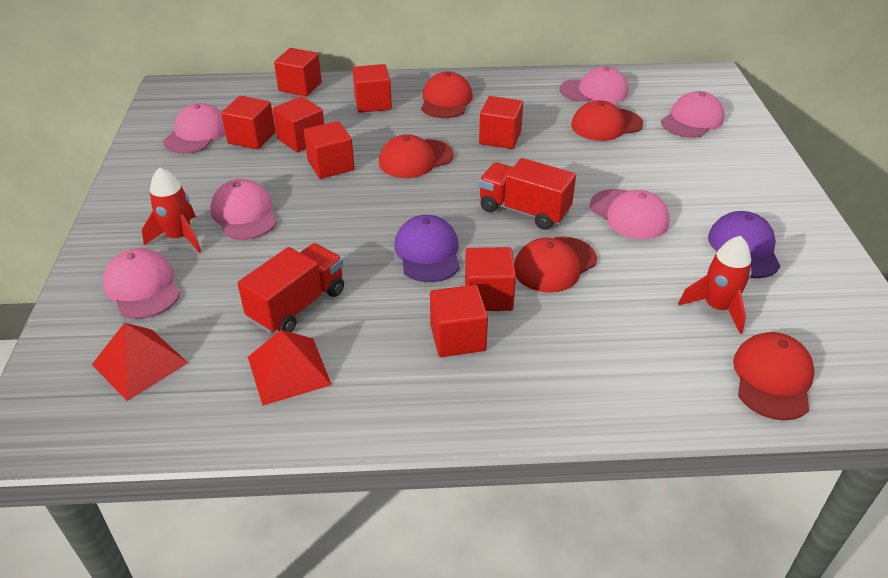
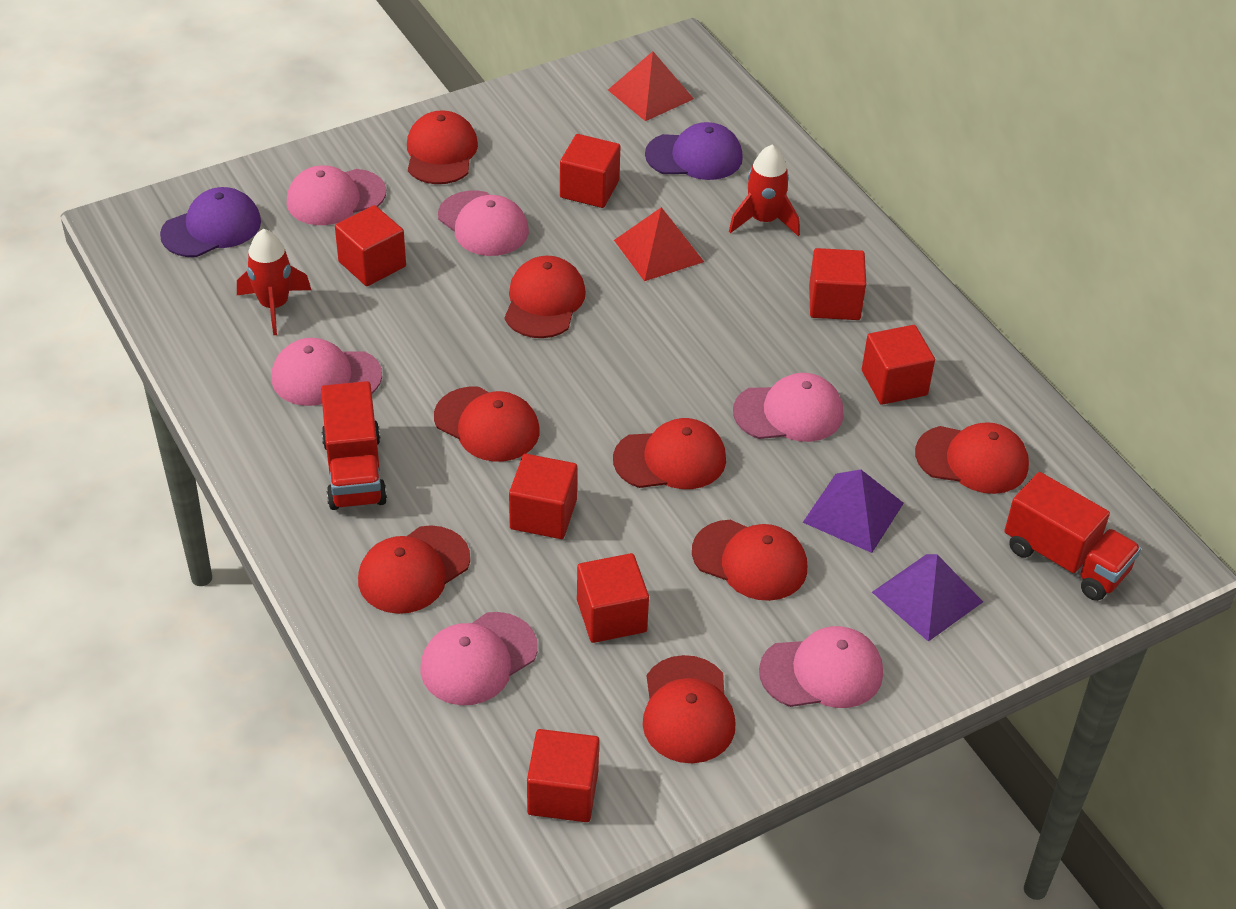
purple pyramid: 0 -> 2
red cap: 5 -> 8
red cube: 8 -> 7

